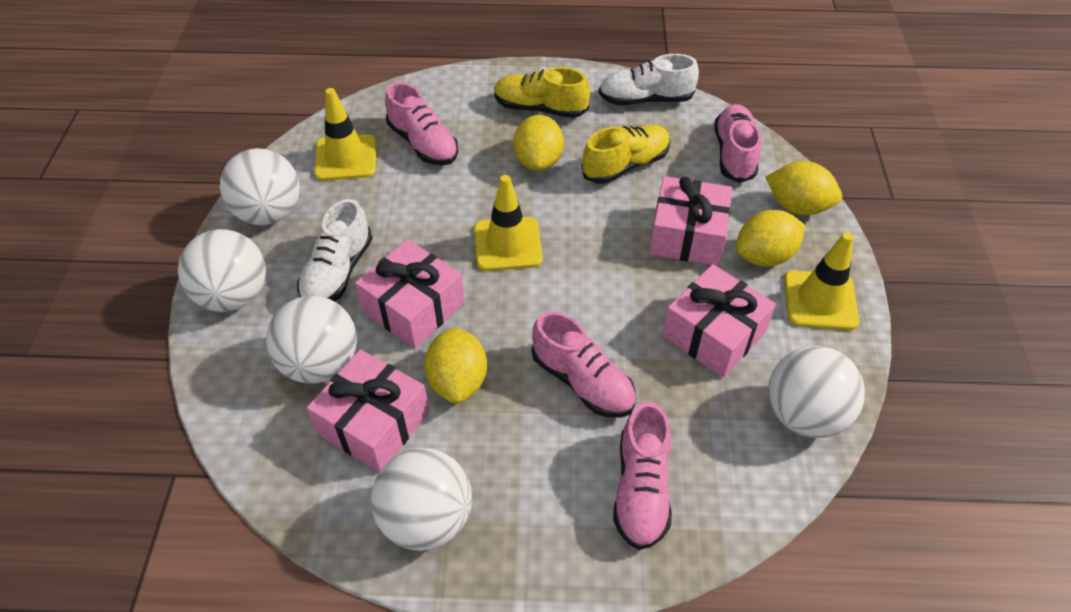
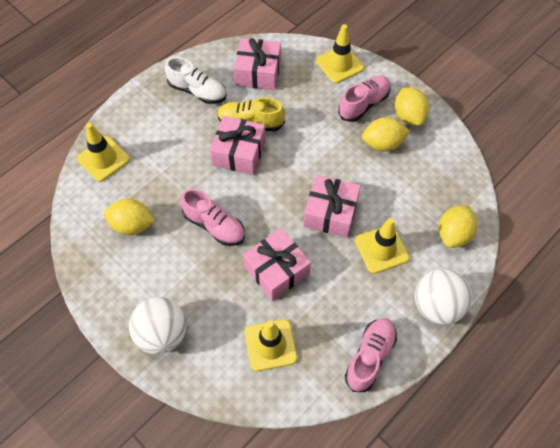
pink shoe: 4 -> 3
white ball: 5 -> 2
white shoe: 2 -> 1
yellow shoe: 2 -> 1
yellow traffic cone: 3 -> 4

